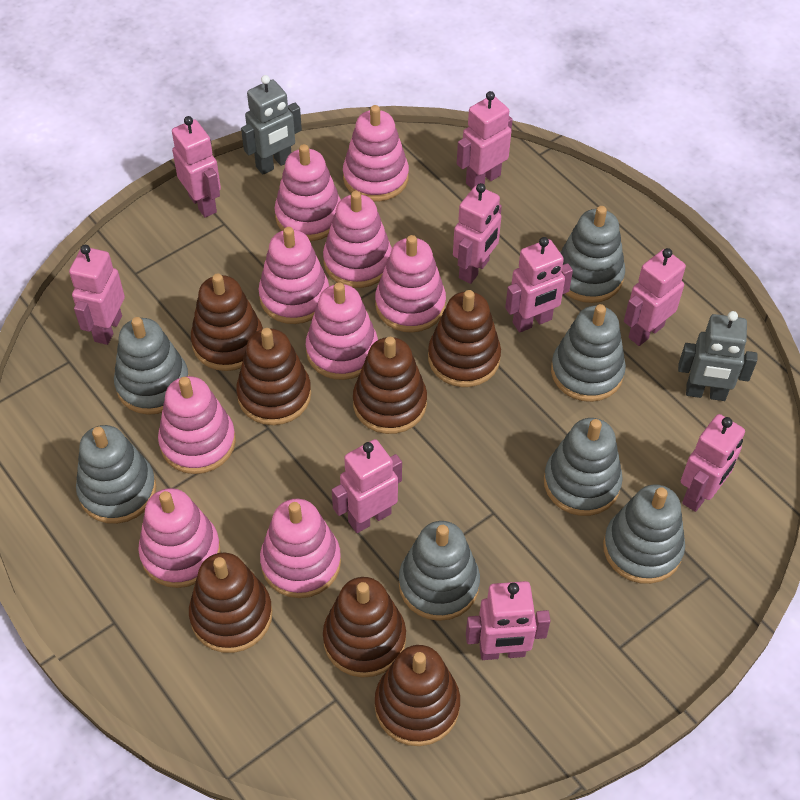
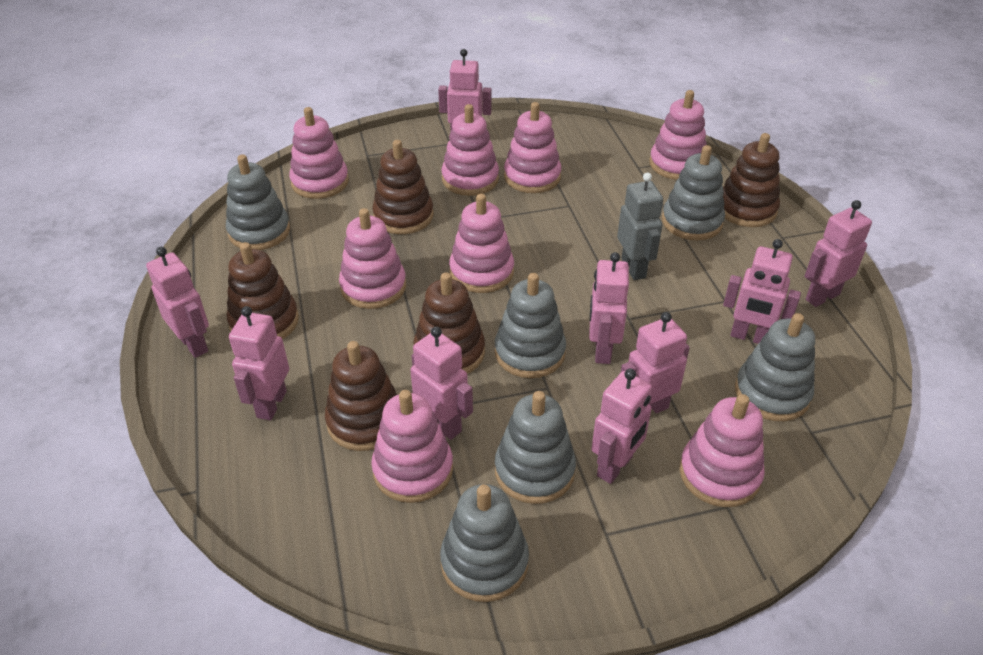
brown stacking toy: 7 -> 5
grey robot: 2 -> 1
grey stacking toy: 7 -> 6
pink stacking toy: 9 -> 8

